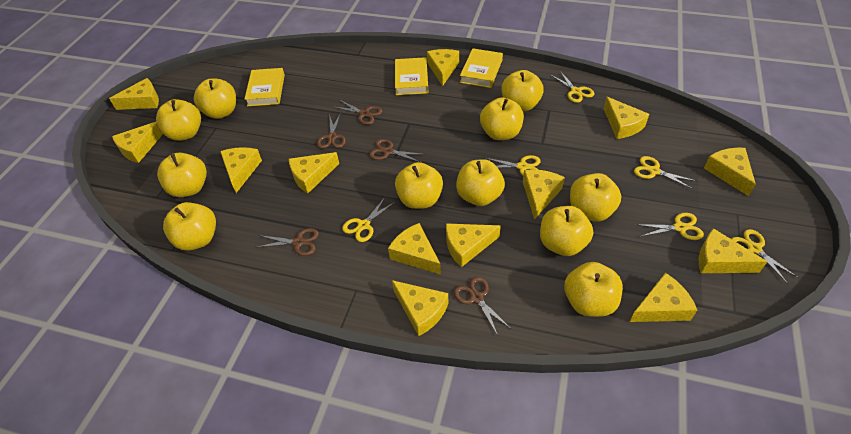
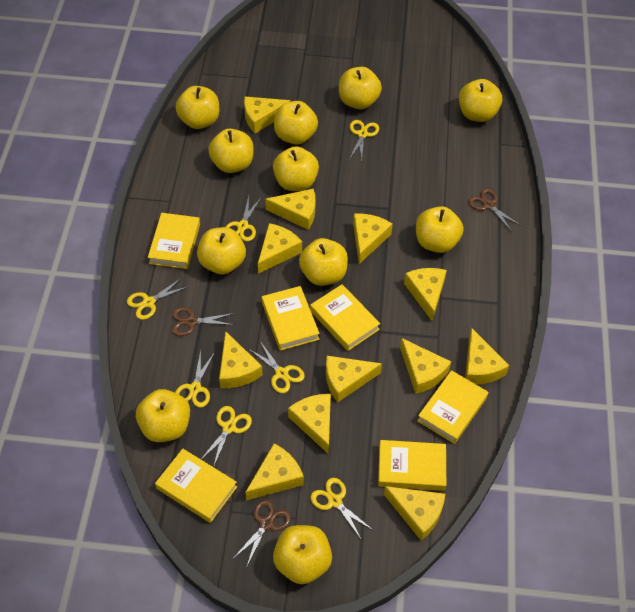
brown scissors: 5 -> 3
yellow book: 3 -> 6
yellow cheese: 13 -> 12
yellow scissors: 6 -> 7

